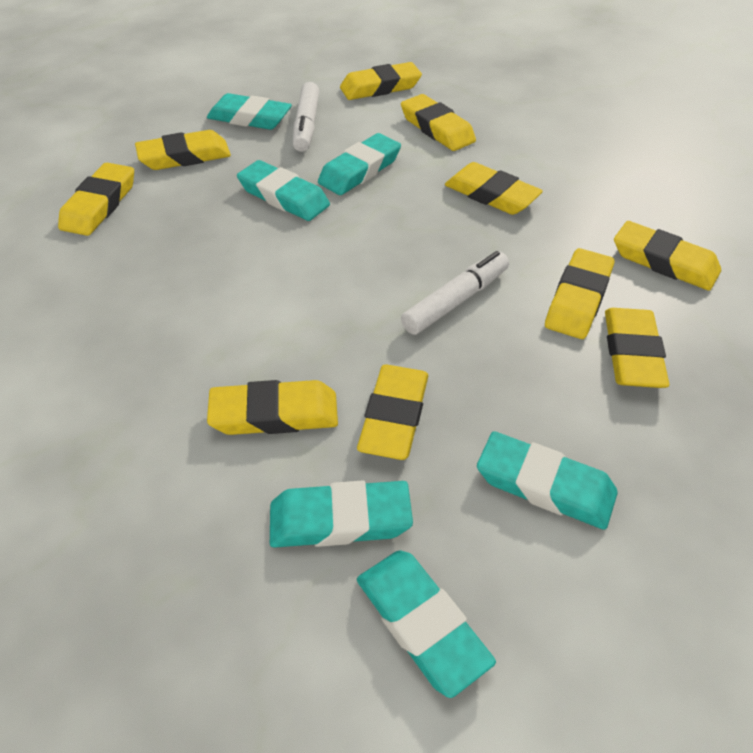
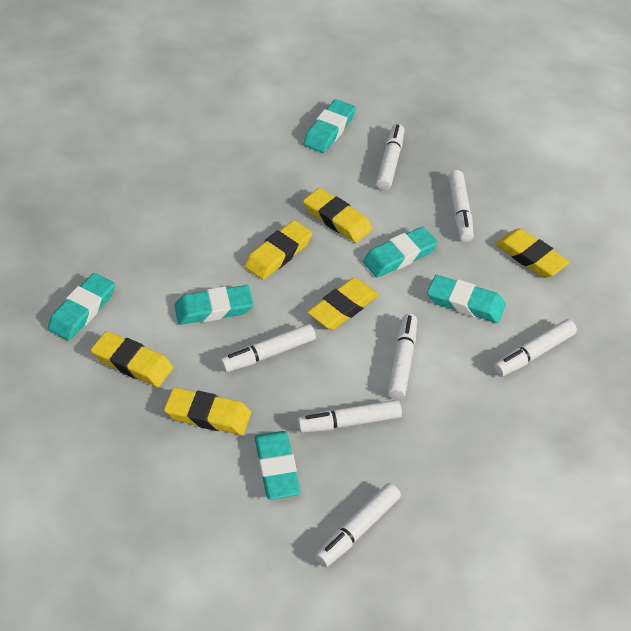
white marker: 2 -> 7
yellow eraser: 10 -> 6

